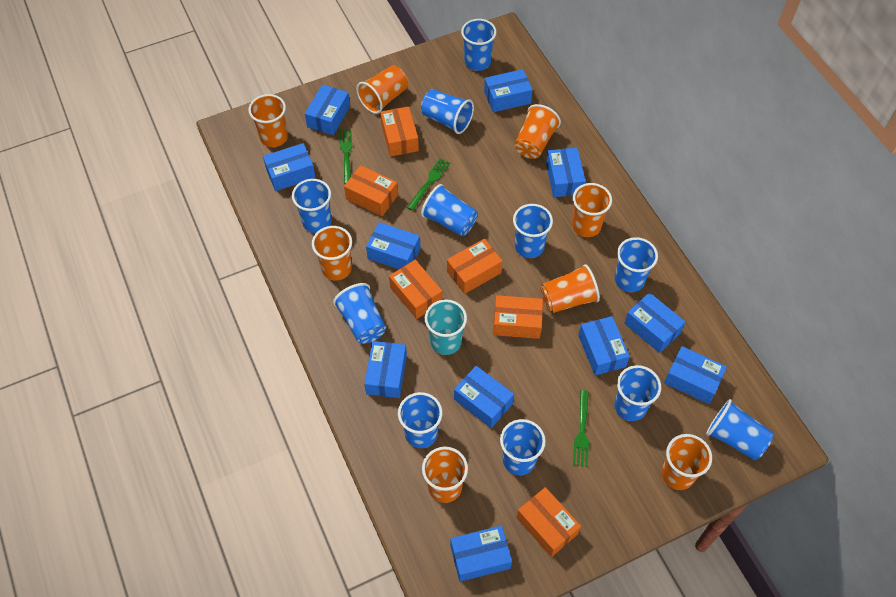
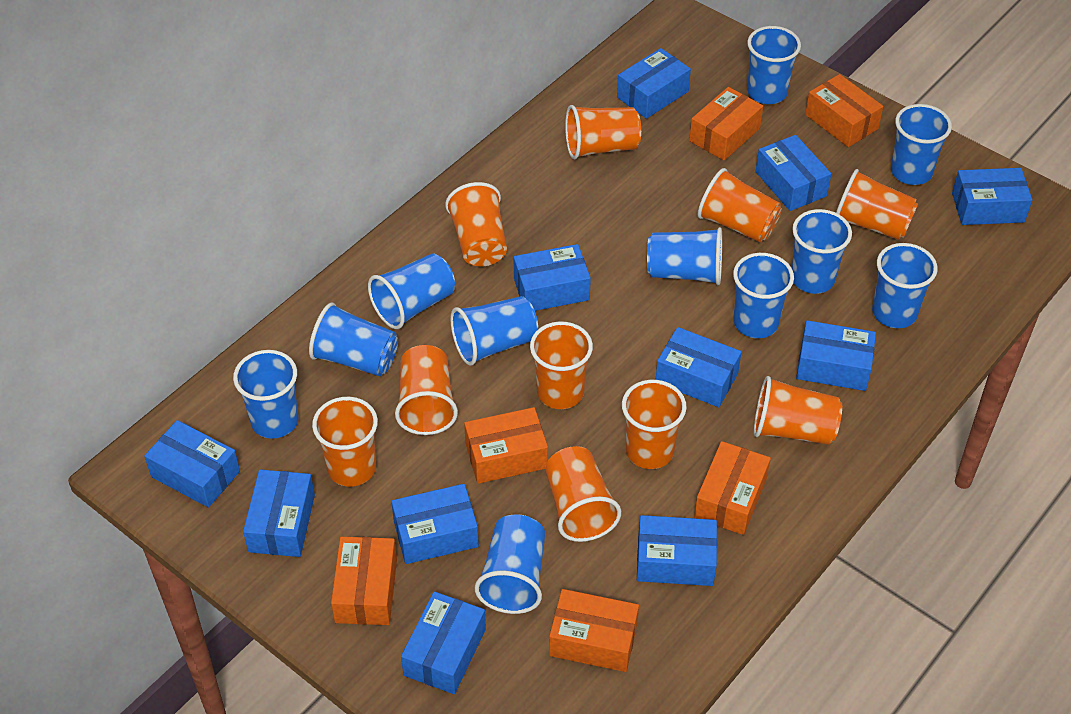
green fork: 3 -> 0
orange cup: 8 -> 10
turquoise cup: 1 -> 0

